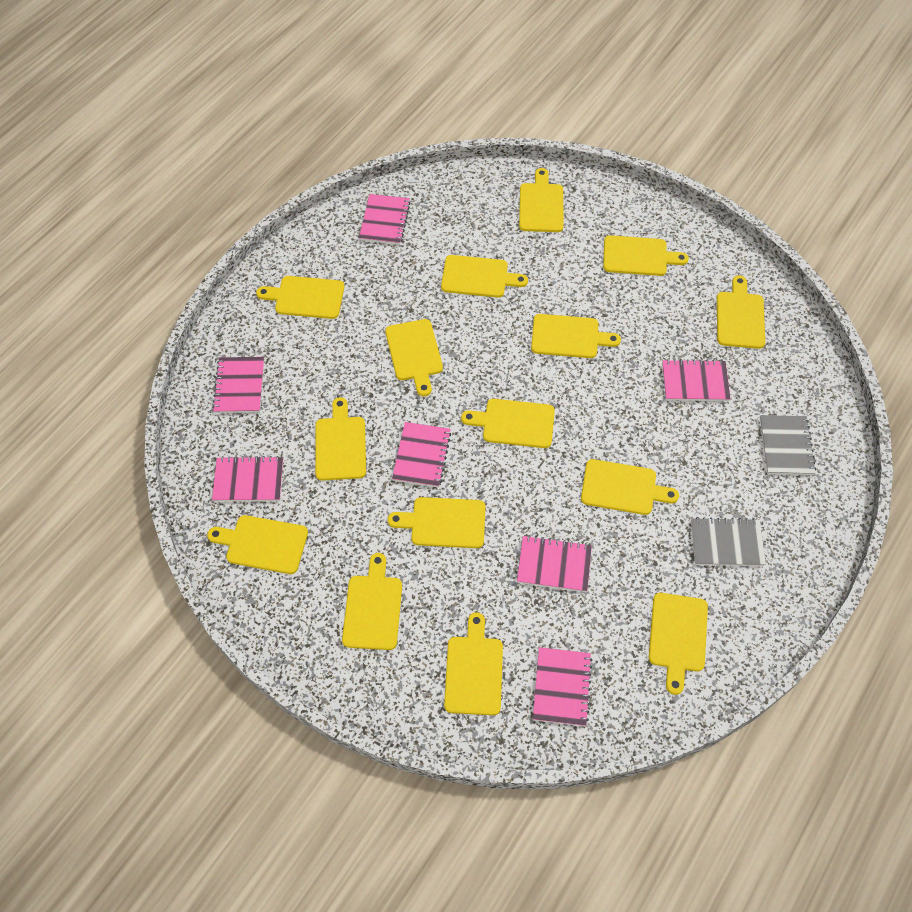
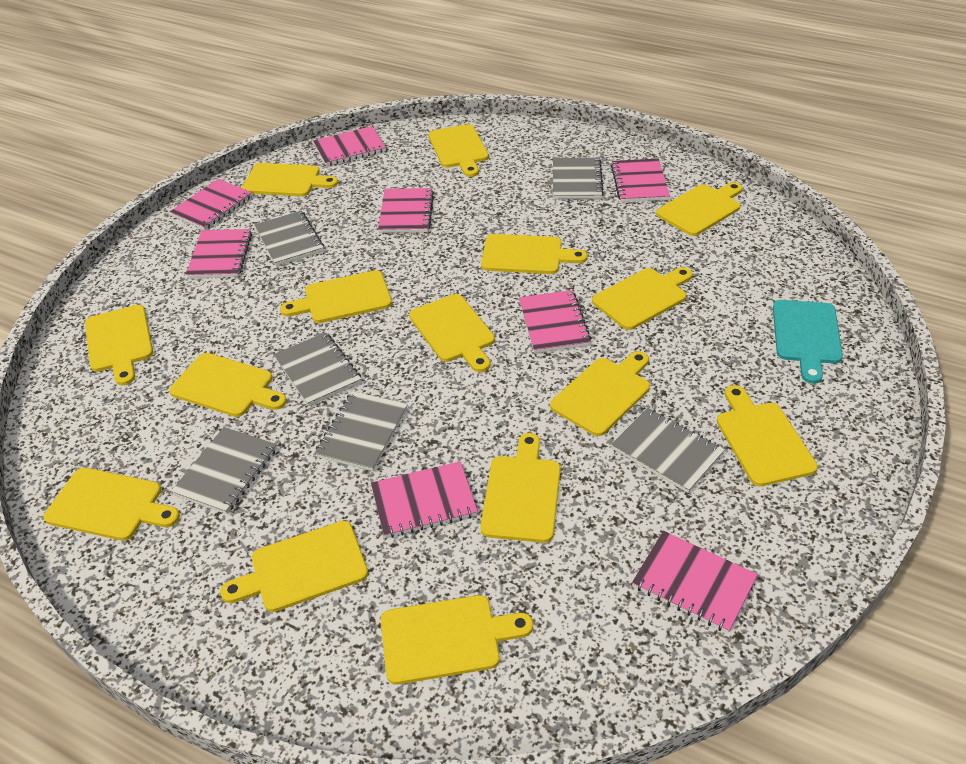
grey notebook: 2 -> 6
pink notebook: 7 -> 8
turquoise cutting board: 0 -> 1

